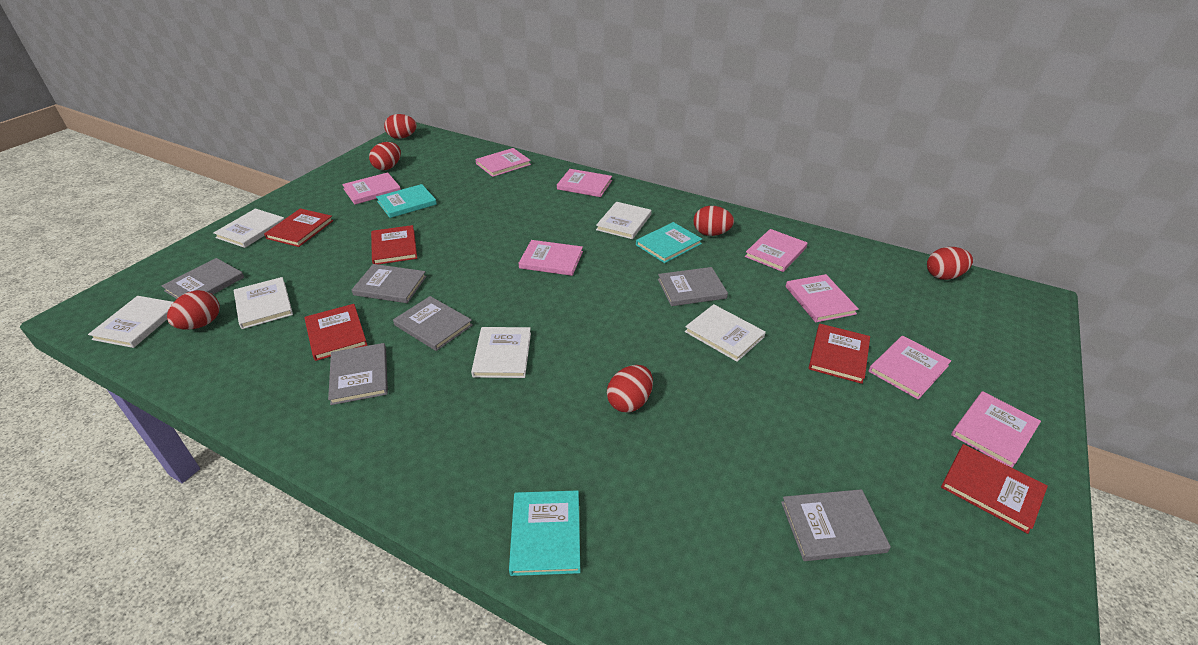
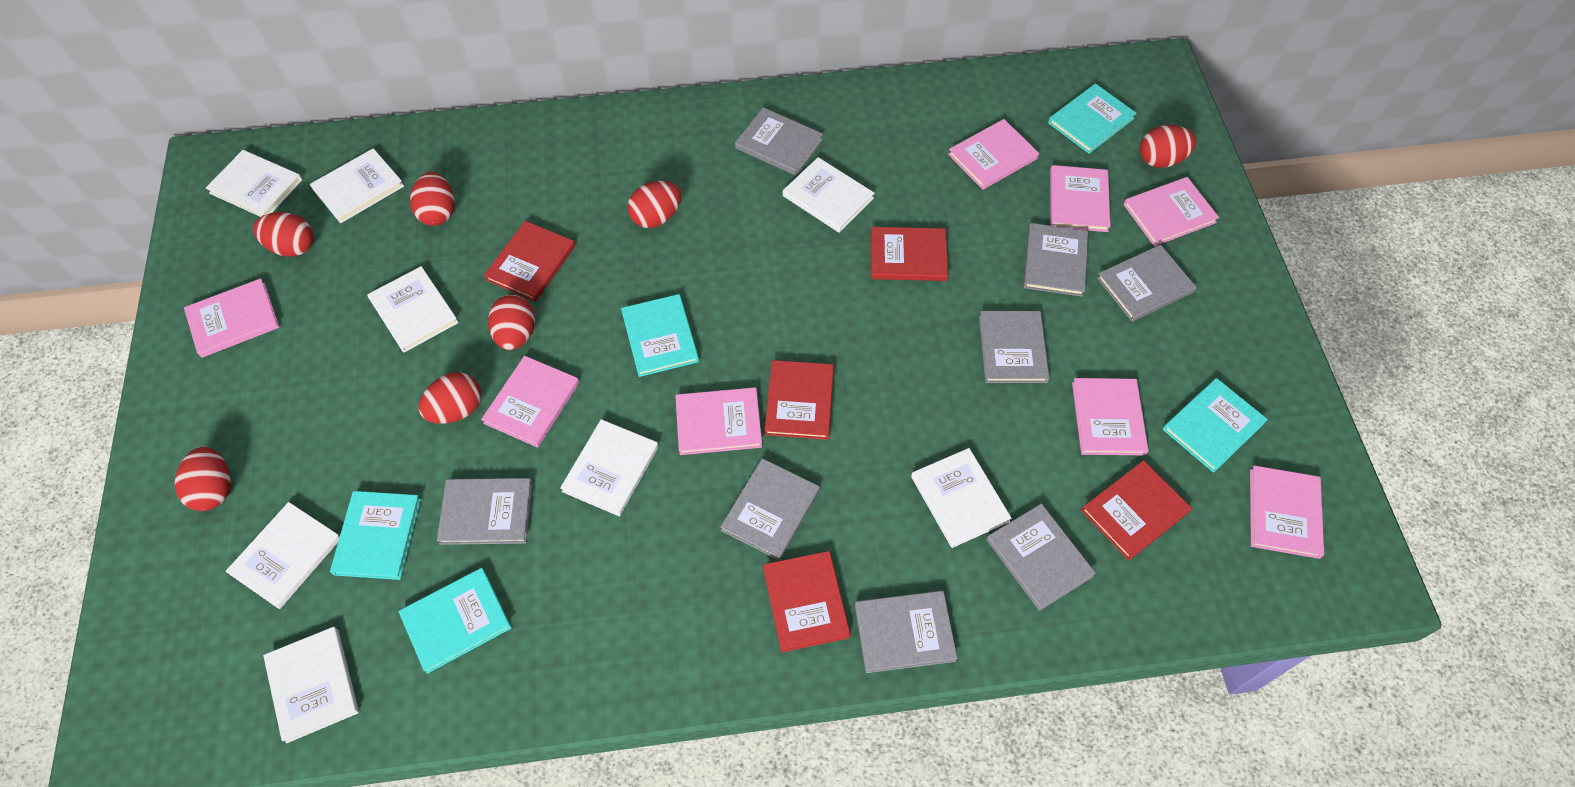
grey book: 6 -> 8
red egg: 6 -> 7
turquoise book: 3 -> 5
white book: 6 -> 8

